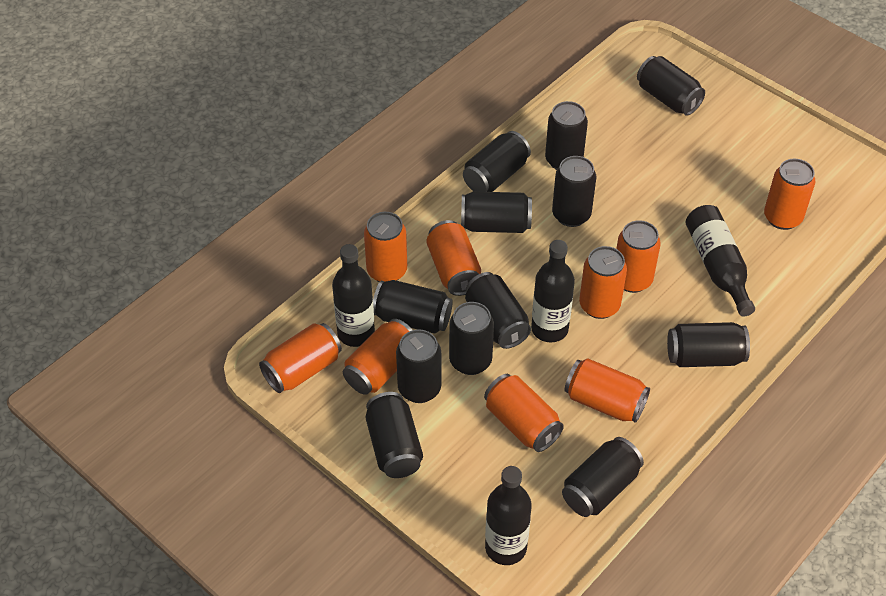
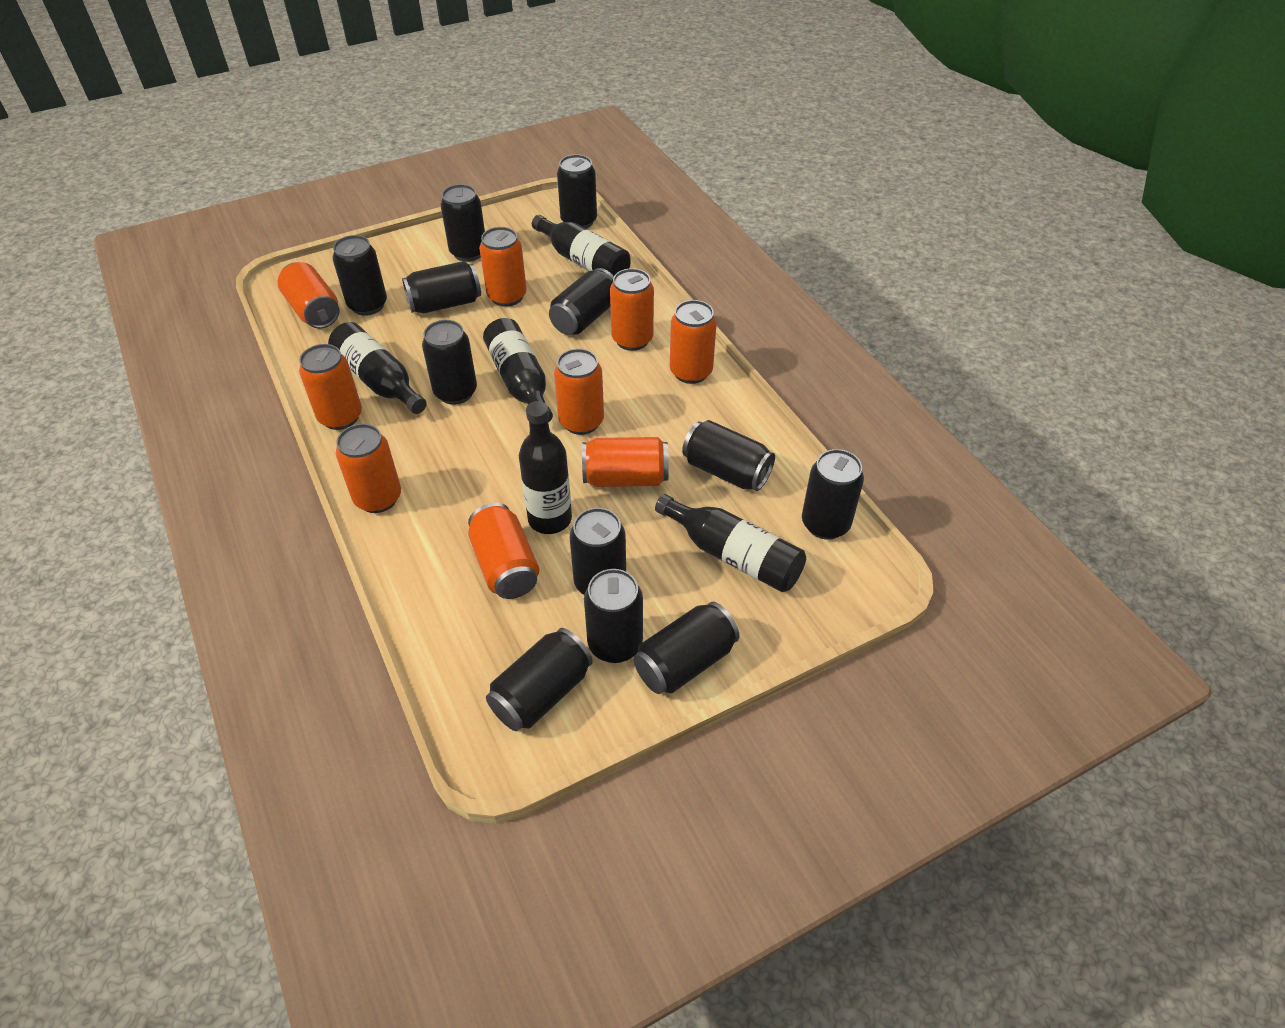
black bottle: 4 -> 5

